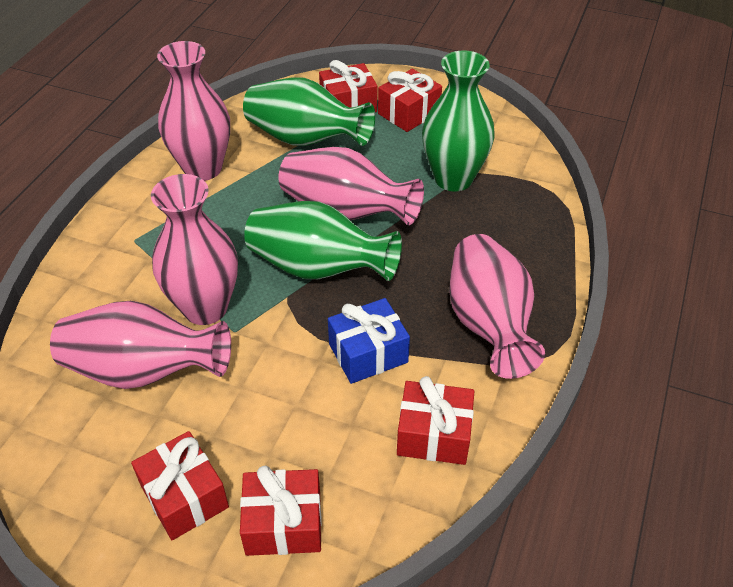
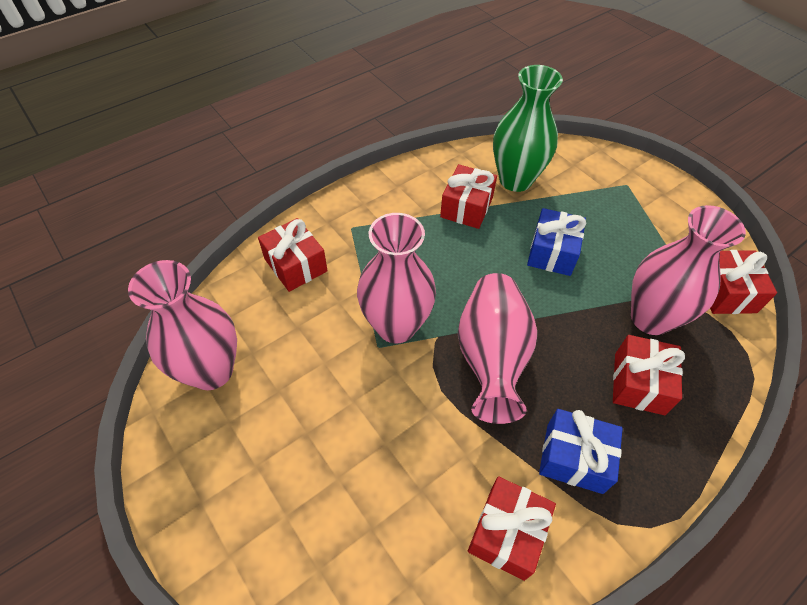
blue gift: 1 -> 2
green vase: 3 -> 1
pink vase: 5 -> 4

